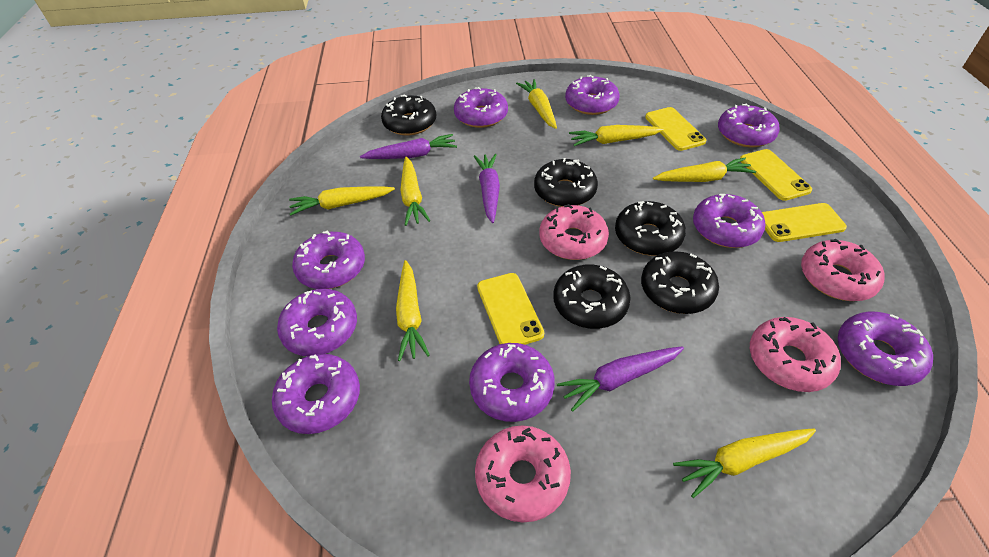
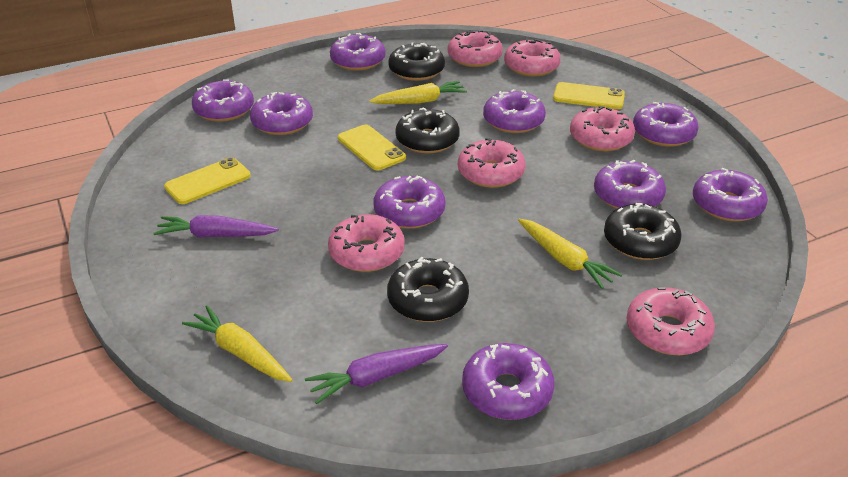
black donut: 5 -> 4
pink donut: 4 -> 6
purple carrot: 3 -> 2
yellow carrot: 7 -> 3
yellow phone: 4 -> 3

